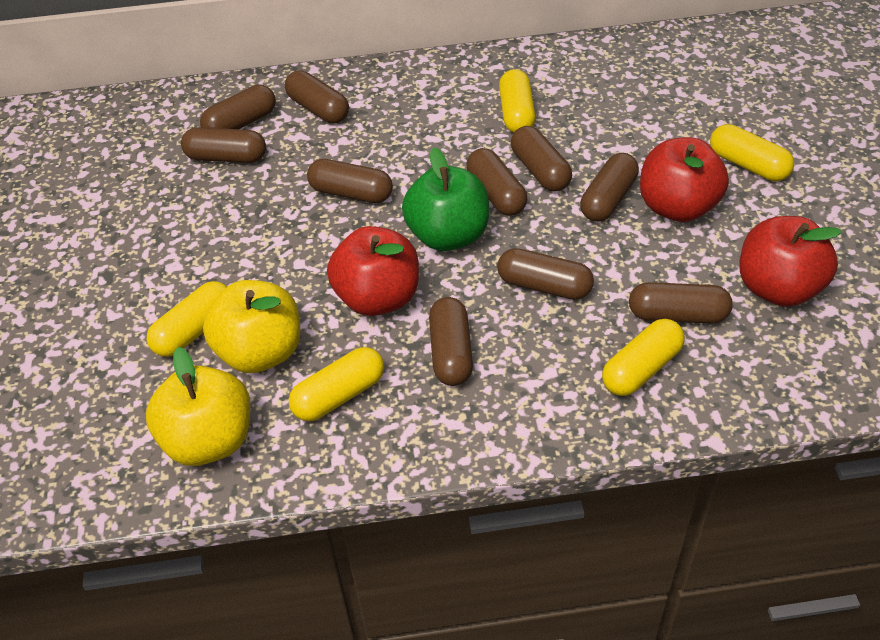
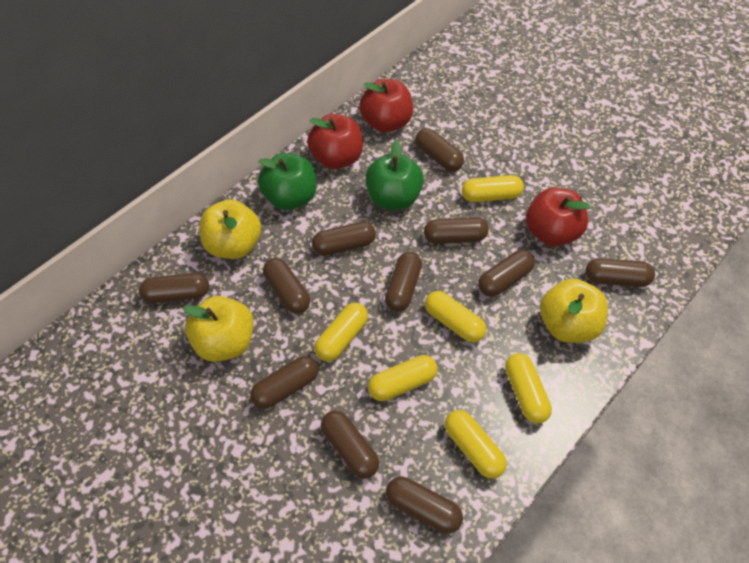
brown capsule: 10 -> 11
green apple: 1 -> 2
yellow apple: 2 -> 3
yellow capsule: 5 -> 6

